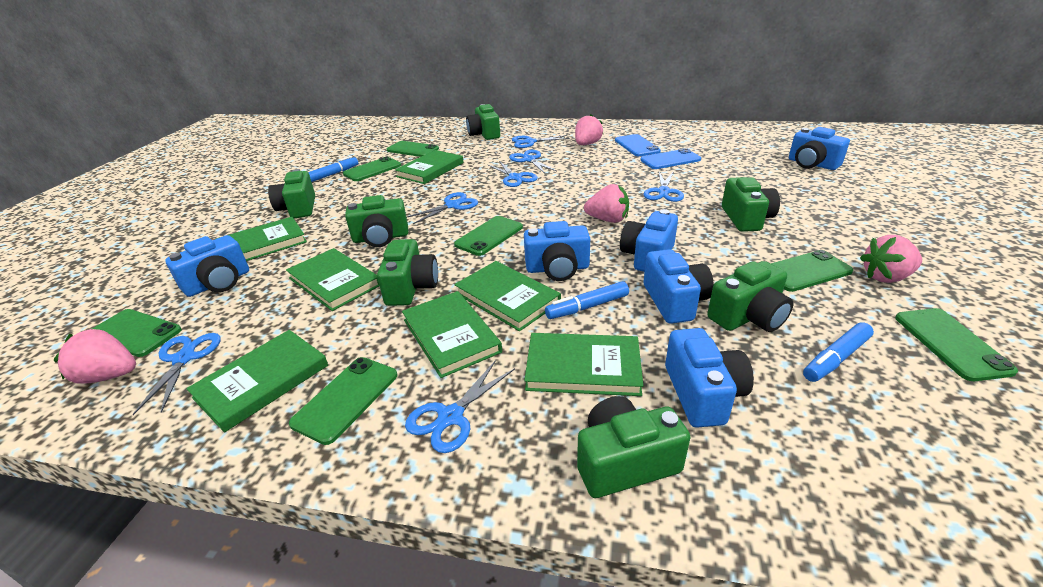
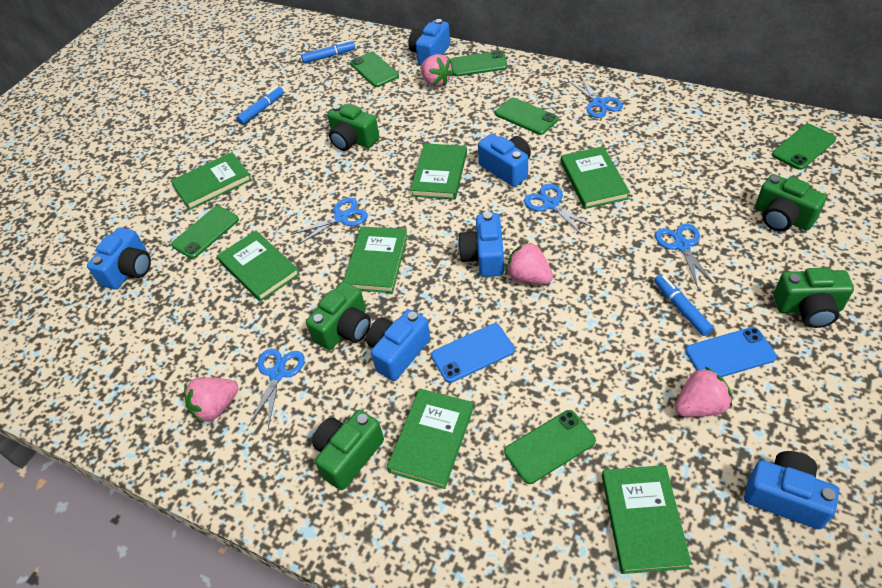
blue scissors: 7 -> 5
green camera: 7 -> 5
green phone: 7 -> 6

